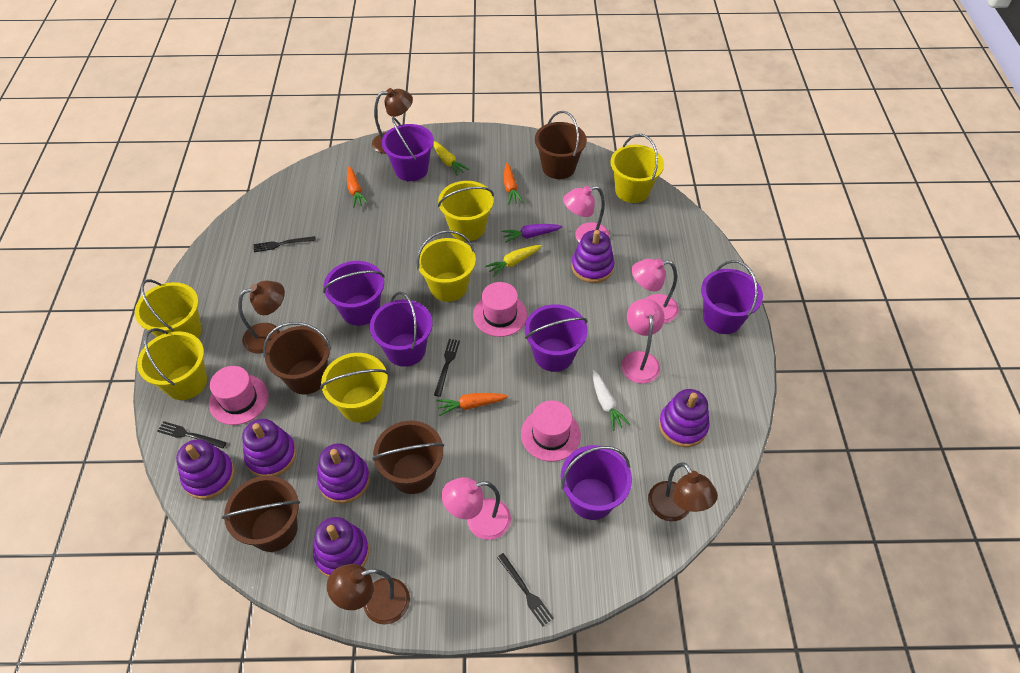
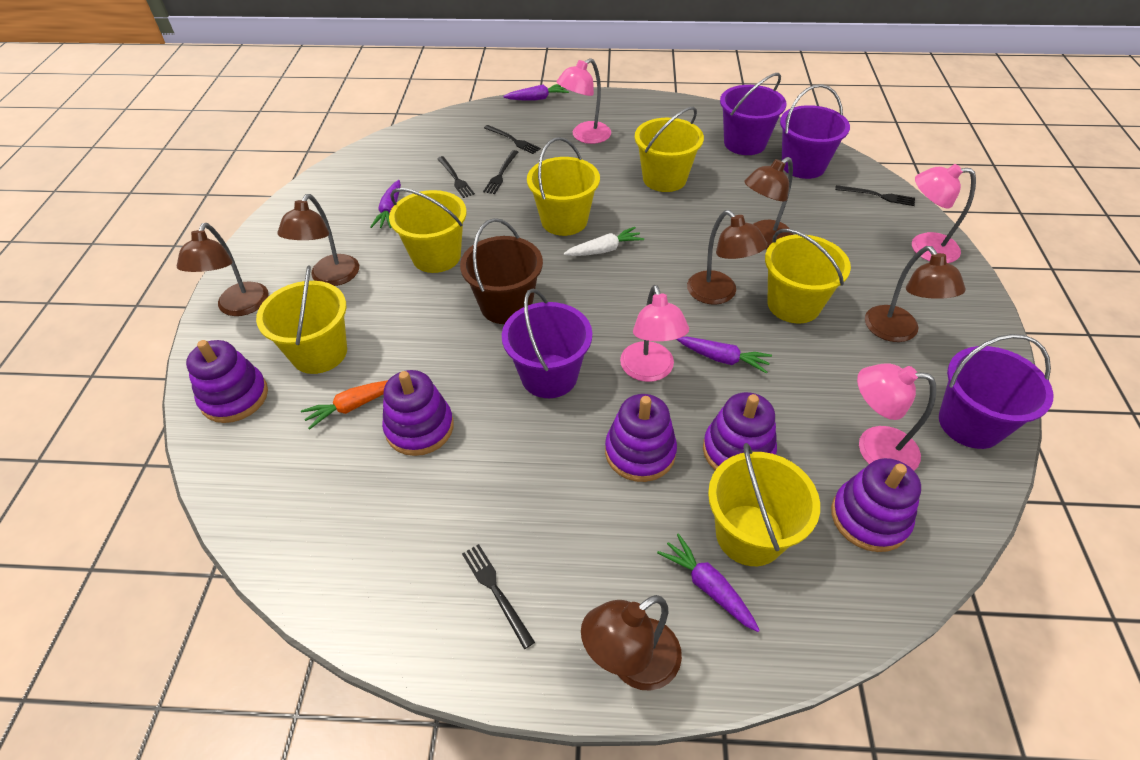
black fork: 4 -> 5
brown bucket: 4 -> 1
brown lamp: 4 -> 6
orange carrot: 3 -> 1
pink hat: 3 -> 0
purple bucket: 6 -> 4
purple carrot: 1 -> 4
purple stacking toy: 6 -> 5
yellow carrot: 2 -> 0

